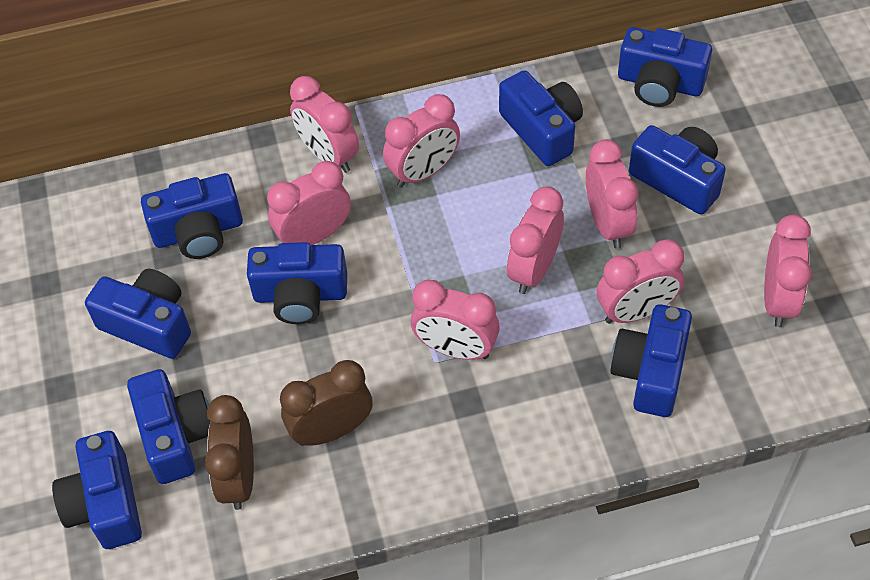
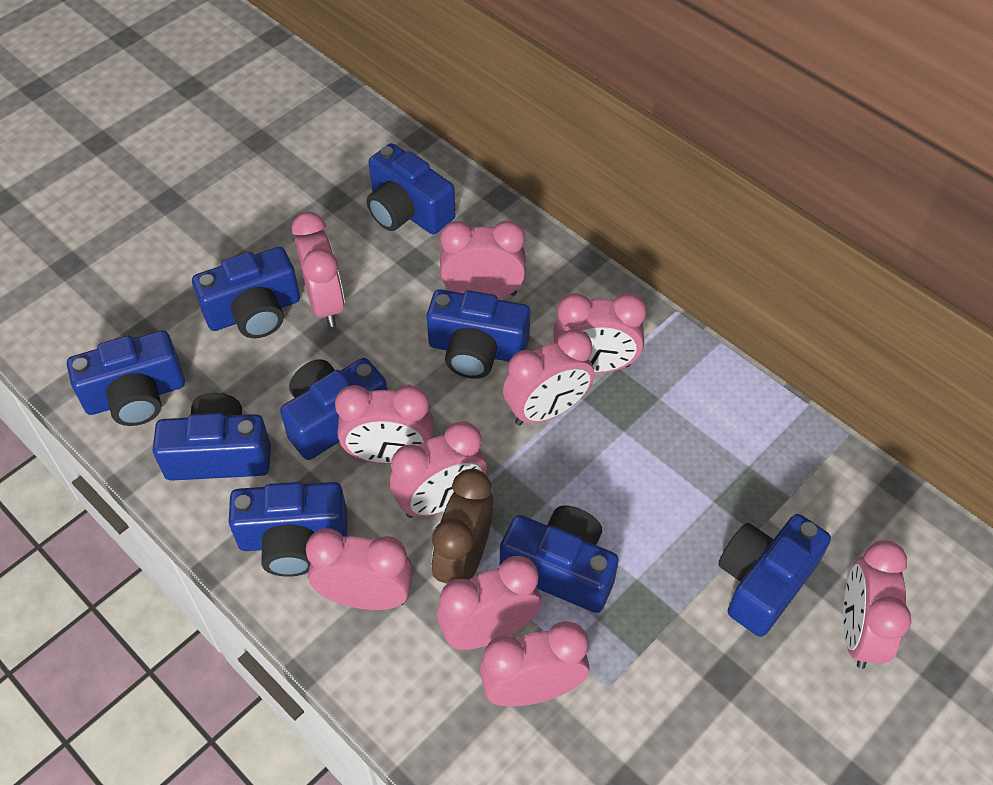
brown clock: 2 -> 1
pink clock: 8 -> 10

